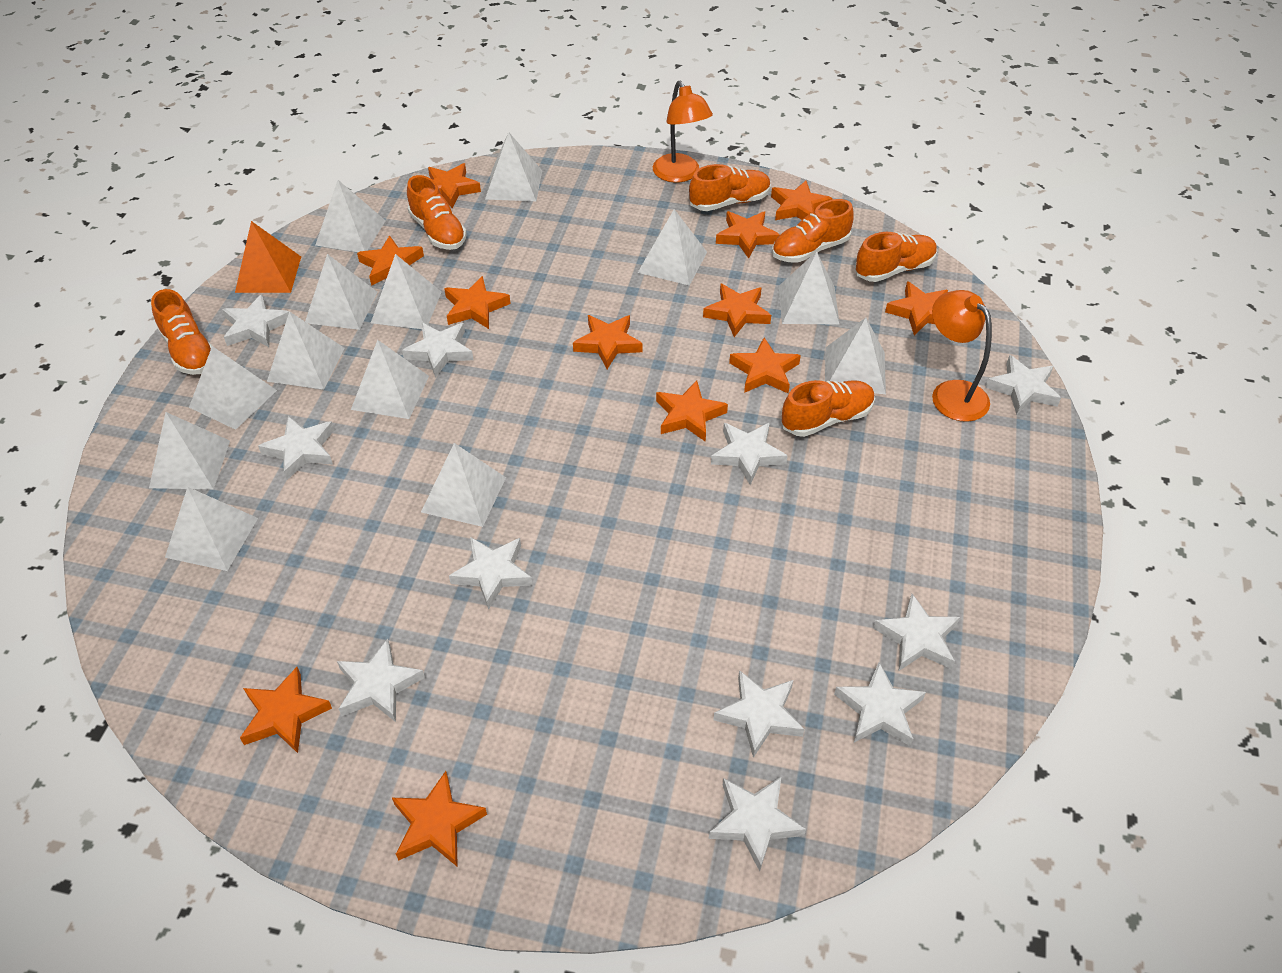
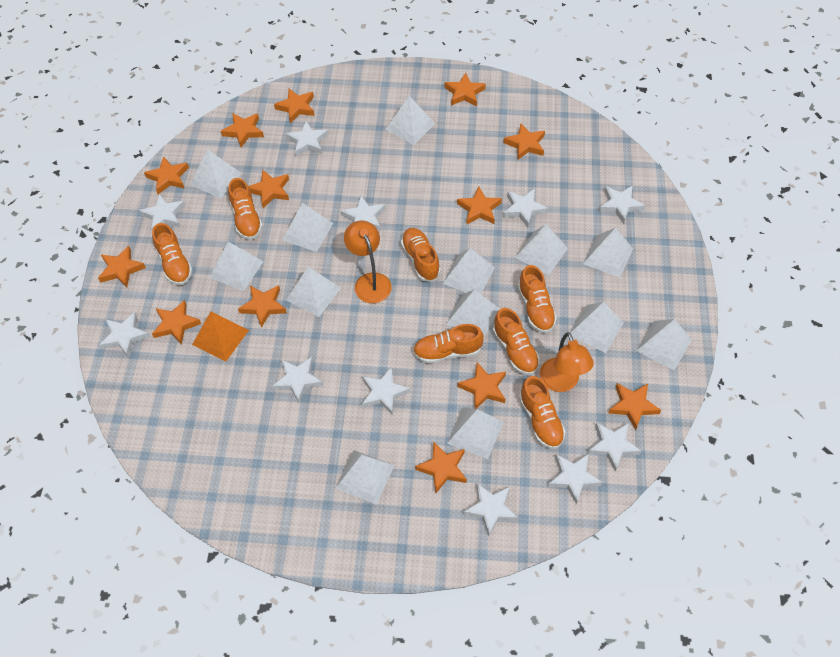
orange shoe: 6 -> 7
orange star: 12 -> 13

